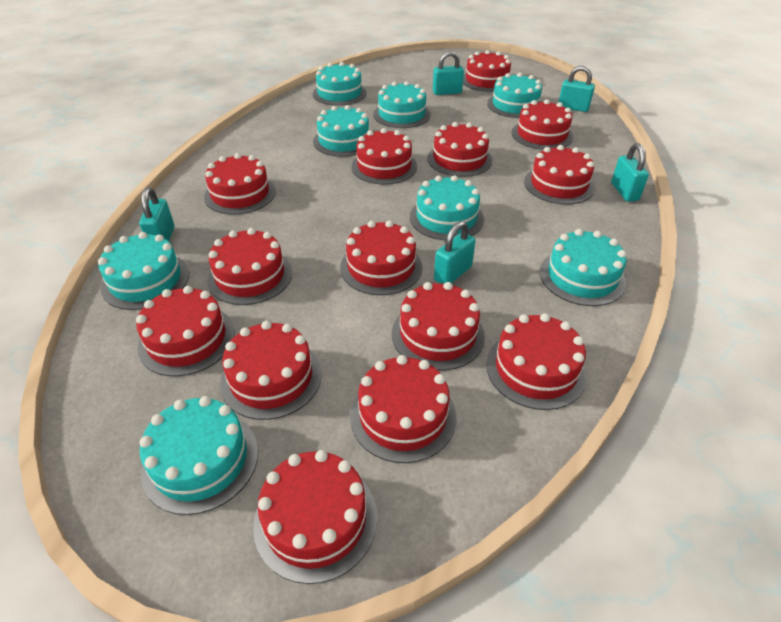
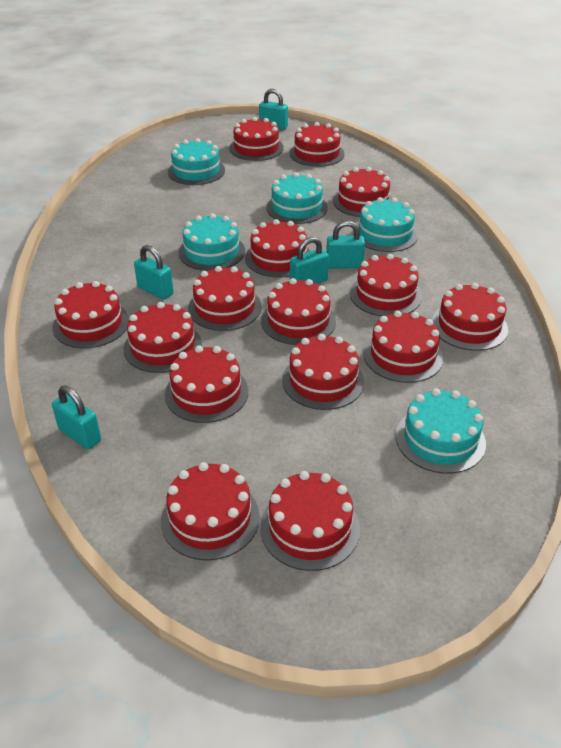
red cake: 14 -> 15
turquoise cake: 8 -> 5

